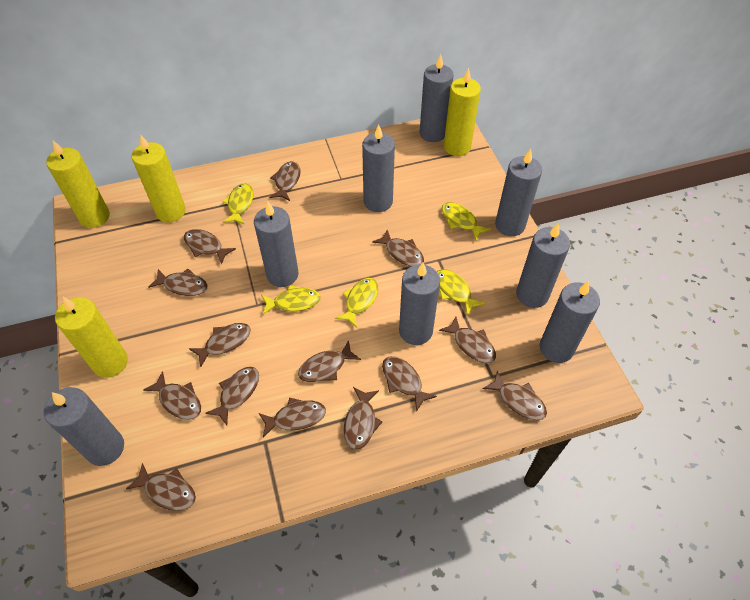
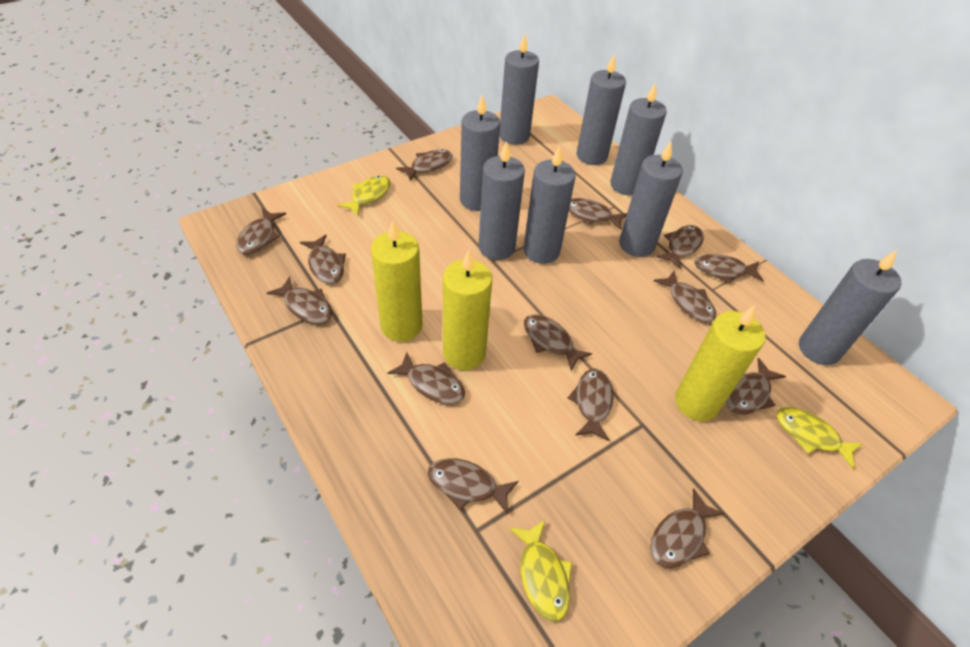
yellow candle: 4 -> 3
yellow fish: 5 -> 3

